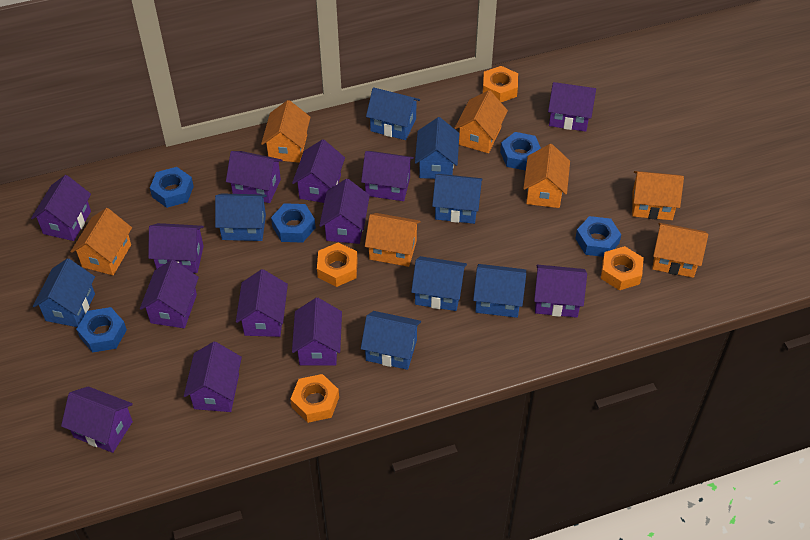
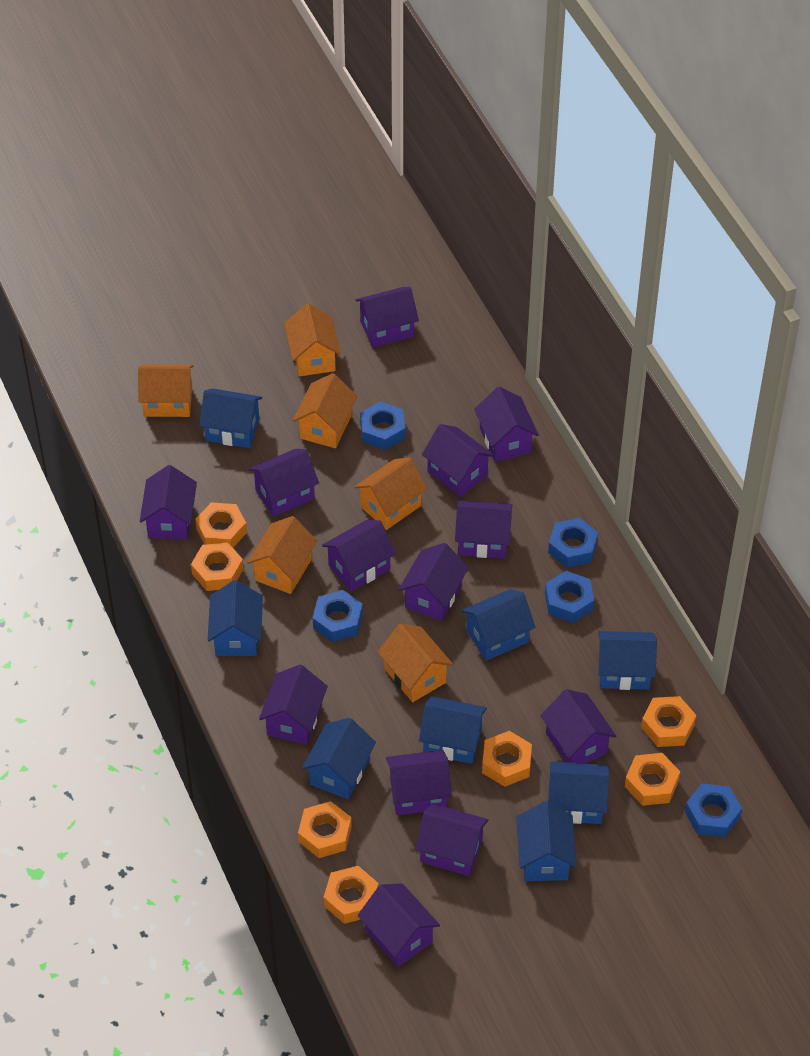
orange house: 7 -> 6
orange nut: 4 -> 7

